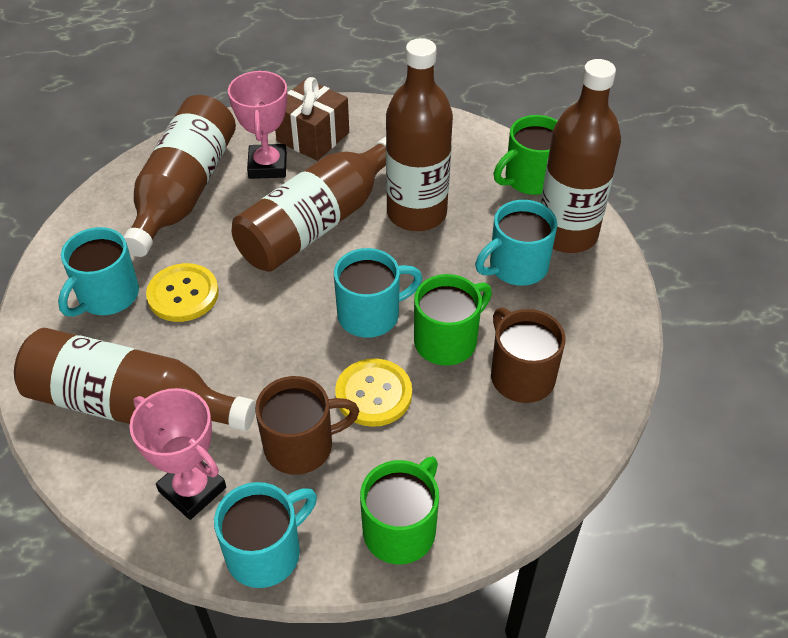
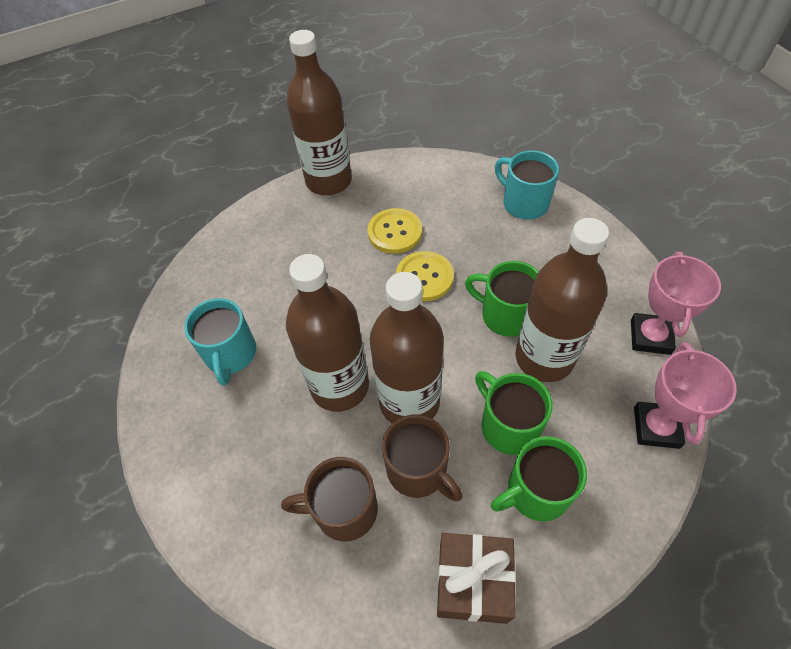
brown bottle: 5 -> 4
turquoise mug: 4 -> 2

